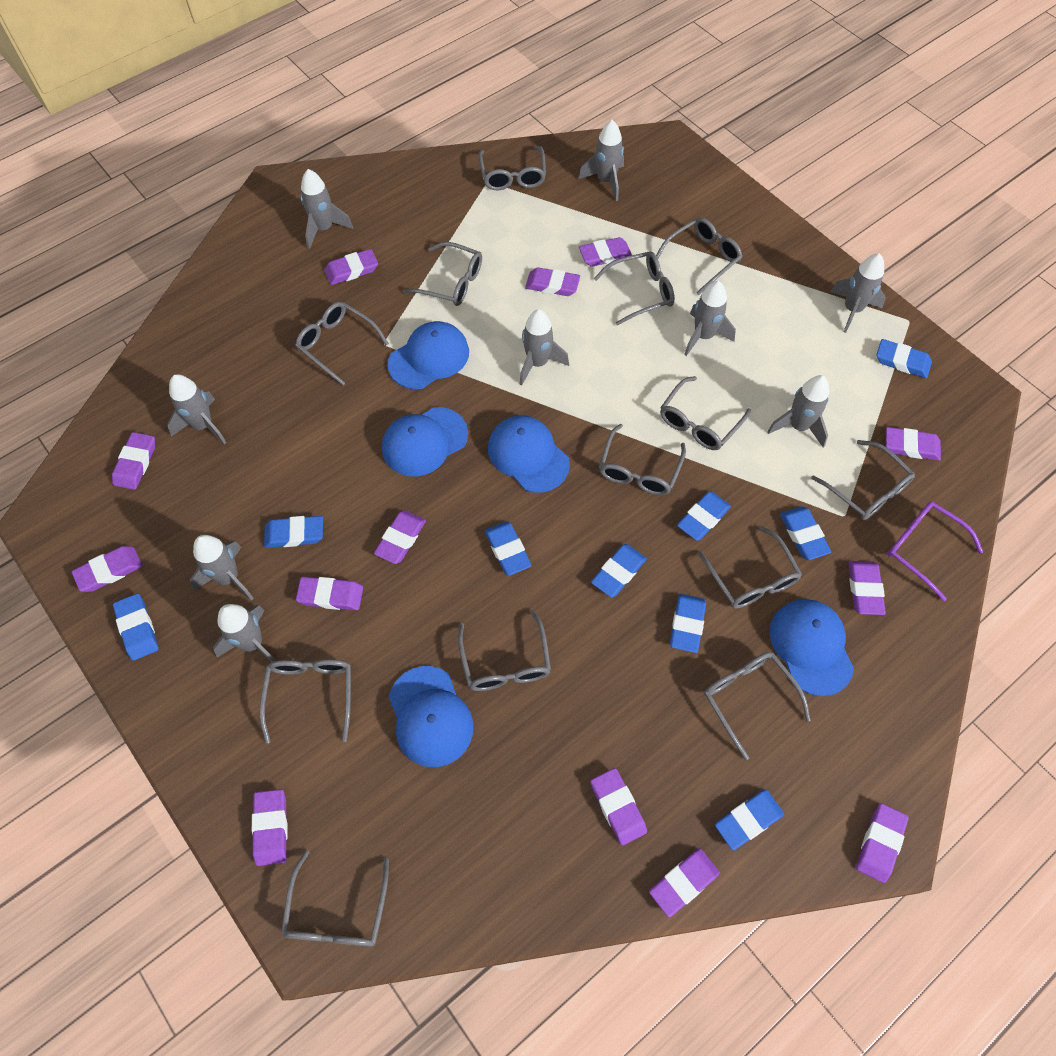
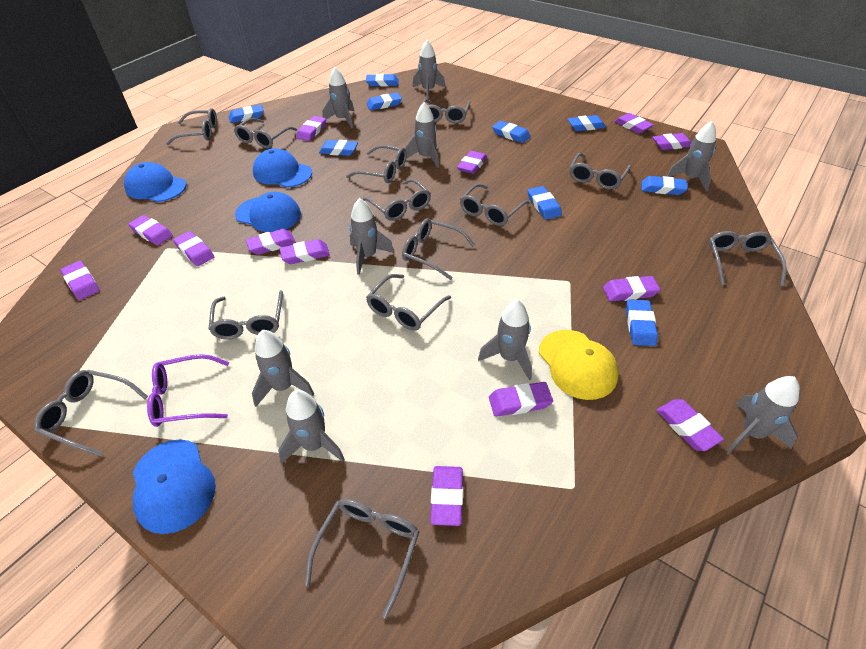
blue cap: 5 -> 4
yellow cap: 0 -> 1

